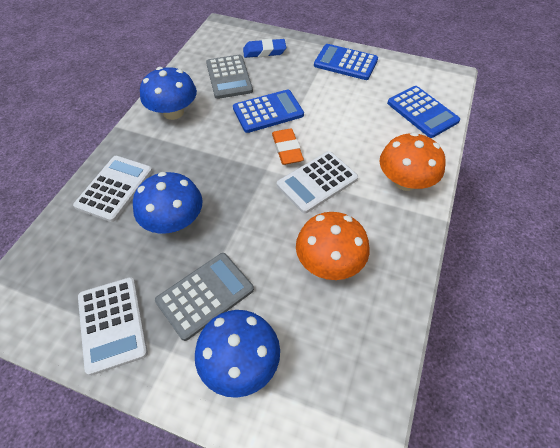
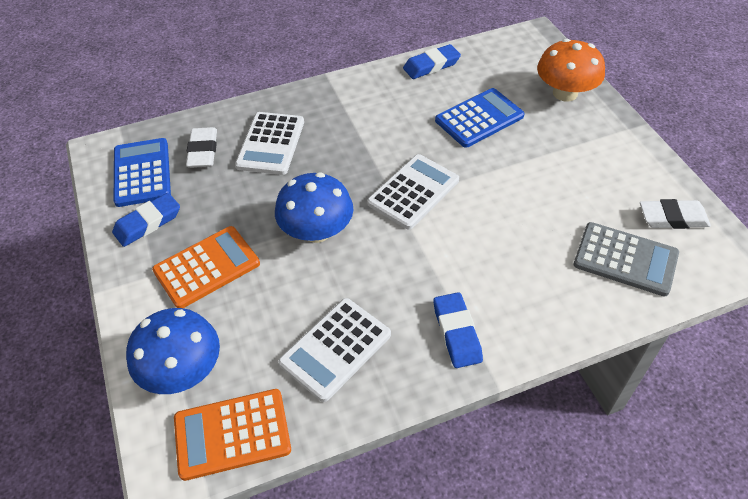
blue calculator: 3 -> 2
blue eraser: 1 -> 3
blue mushroom: 3 -> 2
grey calculator: 2 -> 1
orange calculator: 0 -> 2
orange eraser: 1 -> 0
orange mushroom: 2 -> 1
white eraser: 0 -> 2

